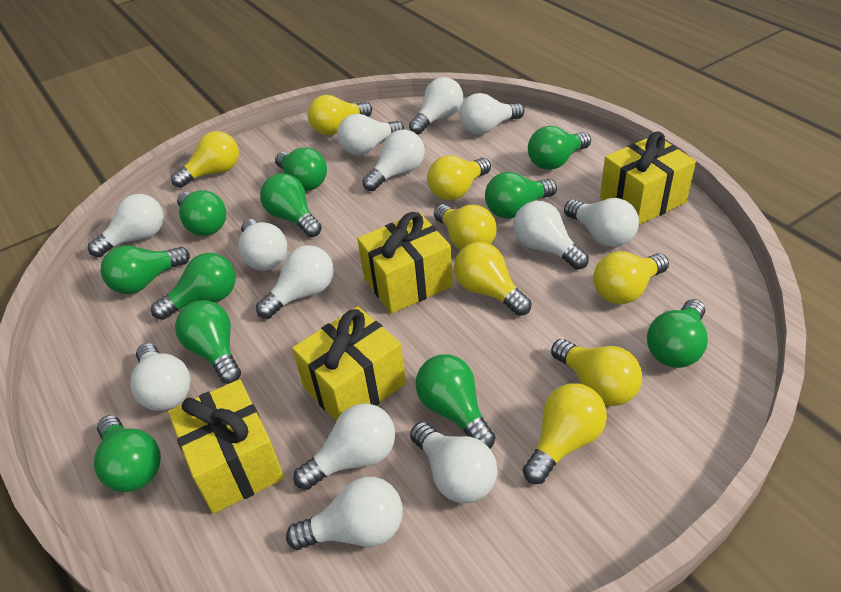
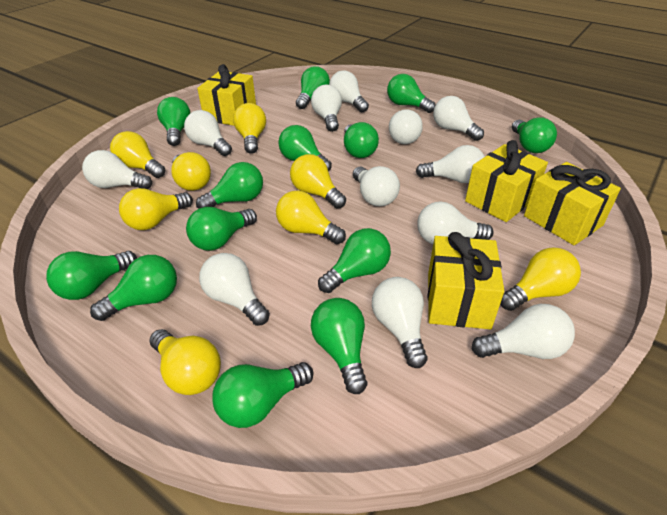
green light bulb: 11 -> 13
white light bulb: 13 -> 12

